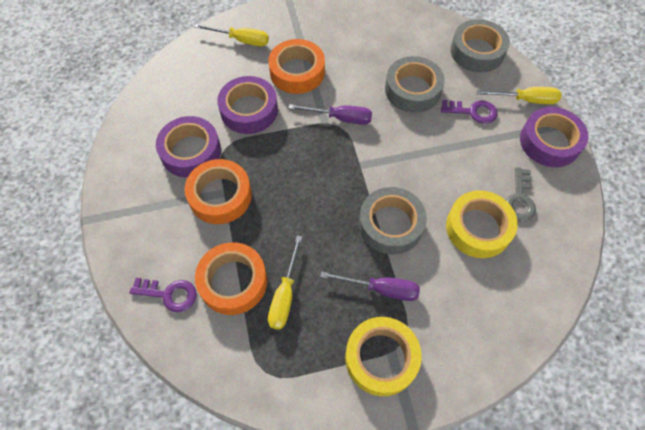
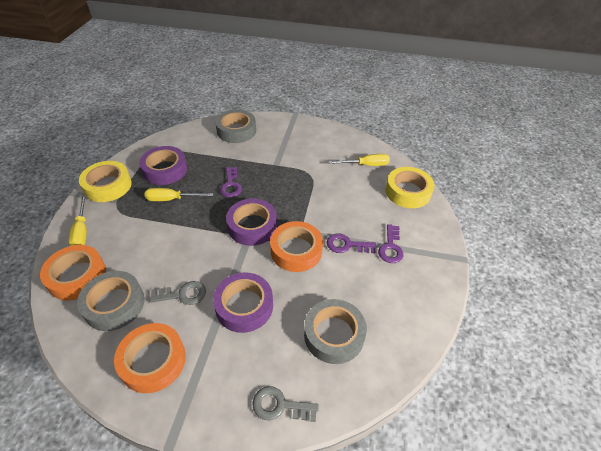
grey key: 1 -> 2
purple key: 2 -> 3
purple screwdriver: 2 -> 0

